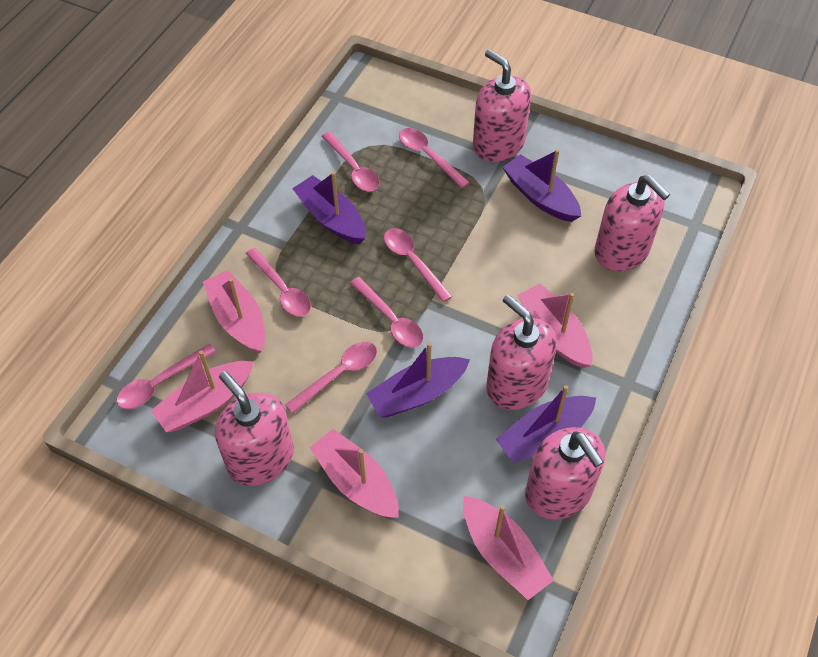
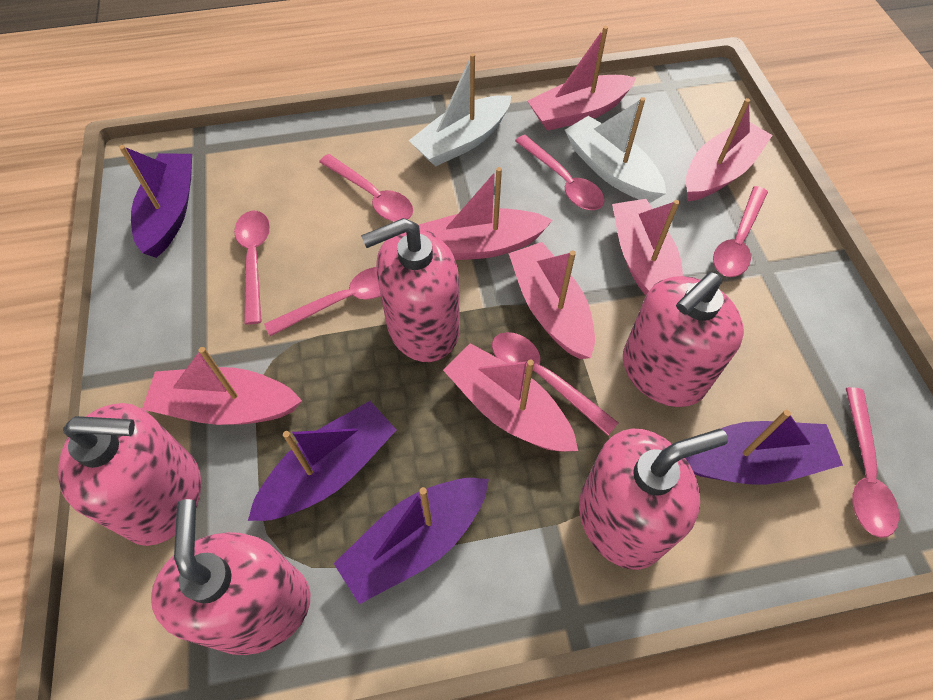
pink boat: 5 -> 7
white boat: 0 -> 2

